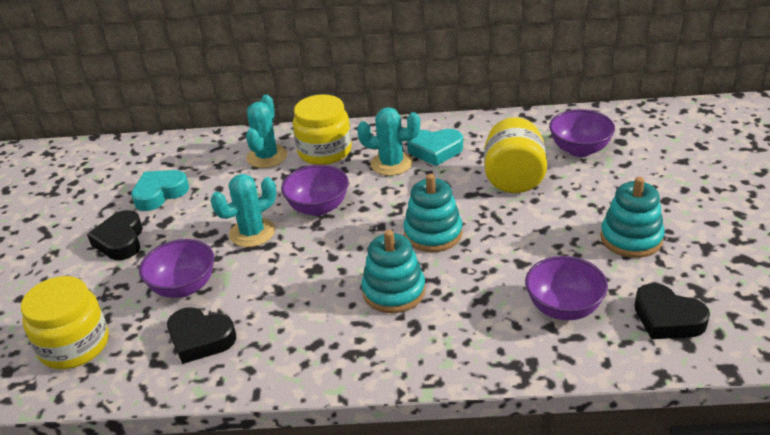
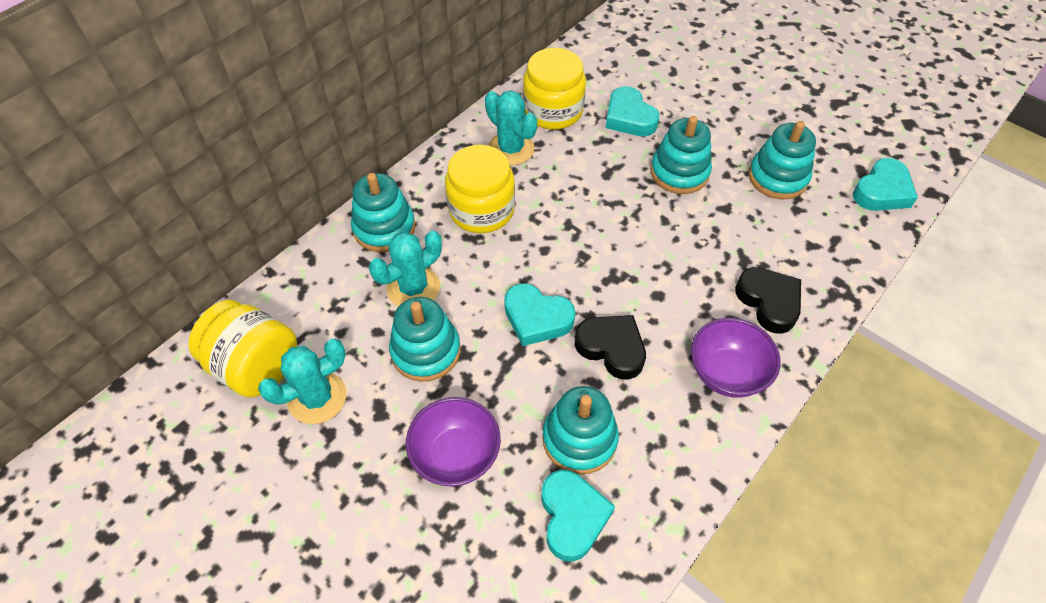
black heart: 3 -> 2
purple bowl: 4 -> 2
turquoise heart: 2 -> 4
turquoise stacking toy: 3 -> 5

